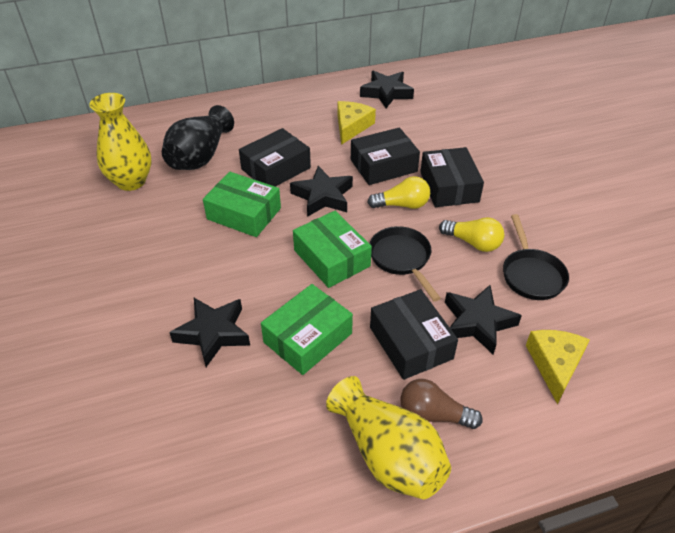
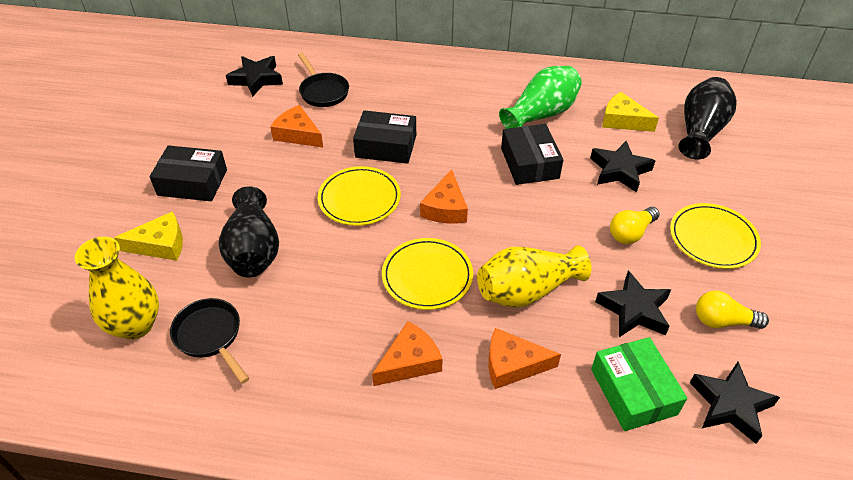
black box: 4 -> 3
black vase: 1 -> 2
brown light bulb: 1 -> 0
green box: 3 -> 1
green vase: 0 -> 1
orange cheese: 0 -> 4
yellow plate: 0 -> 3

